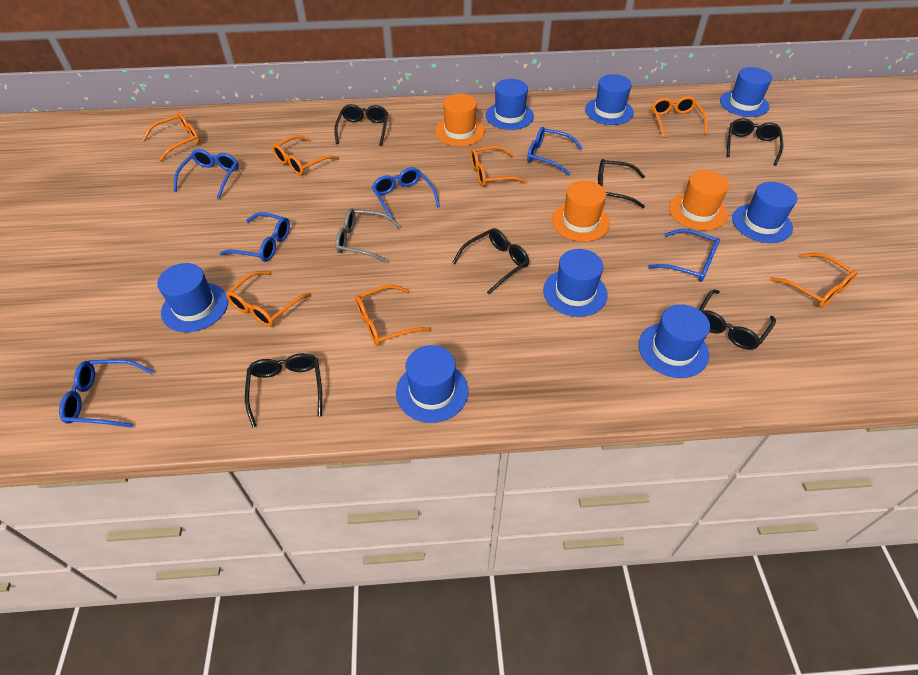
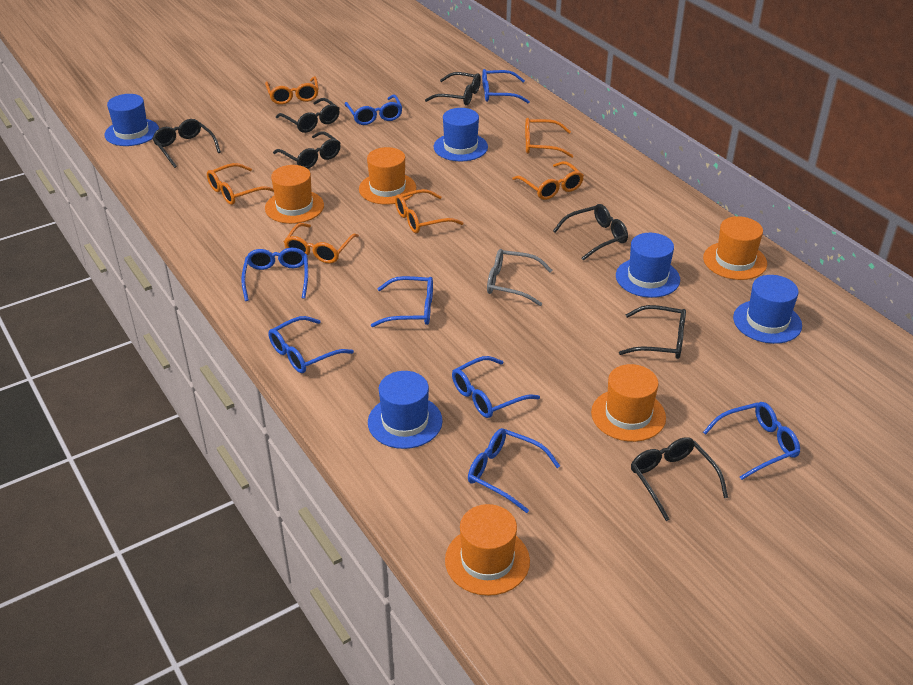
black glasses: 6 -> 7
blue glasses: 6 -> 8
blue hat: 8 -> 5
orange glasses: 7 -> 6
orange hat: 3 -> 5

